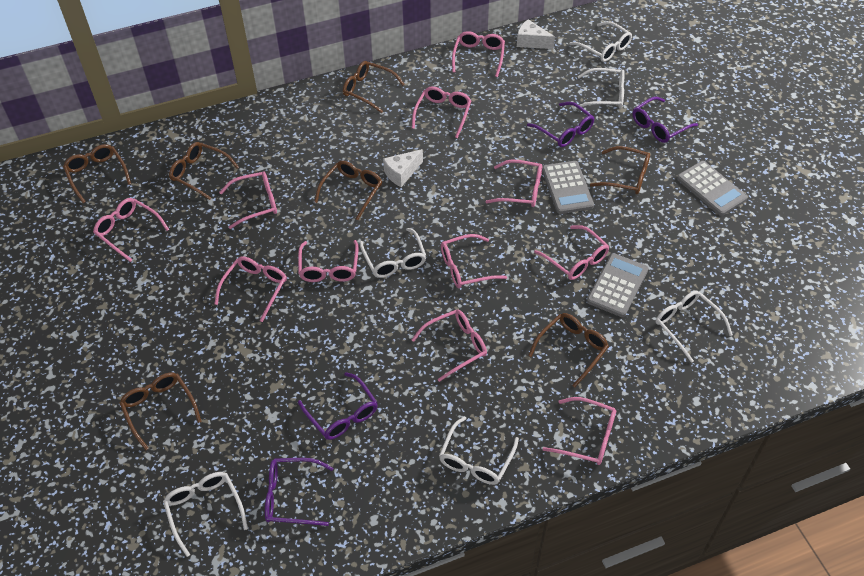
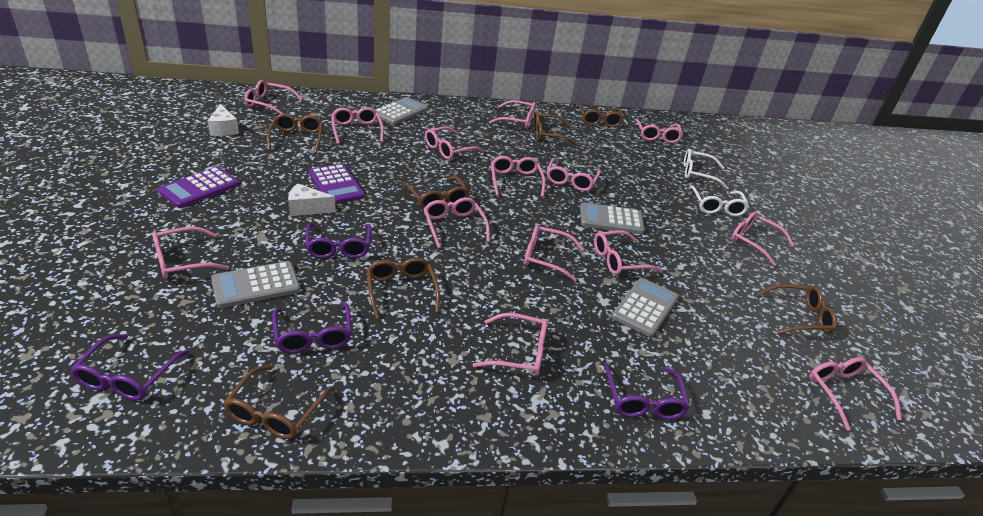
grey calculator: 3 -> 4
pink glasses: 11 -> 14
purple calculator: 0 -> 2
white glasses: 6 -> 2

